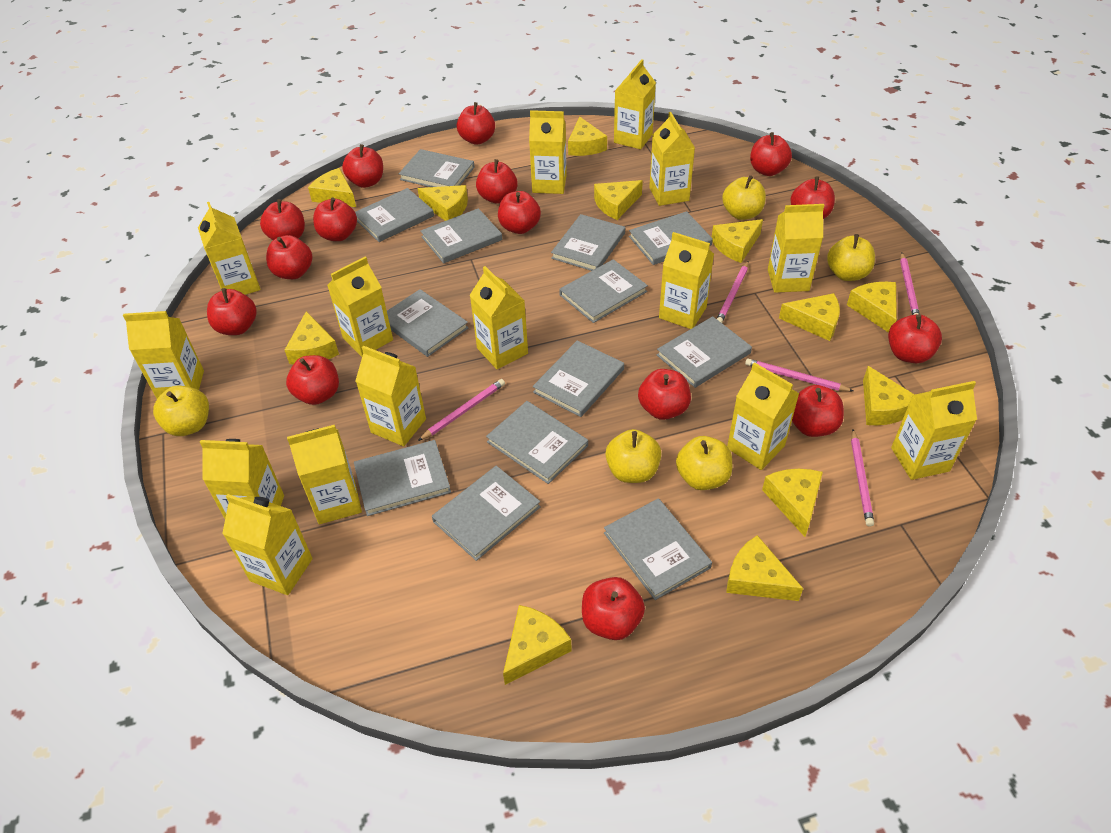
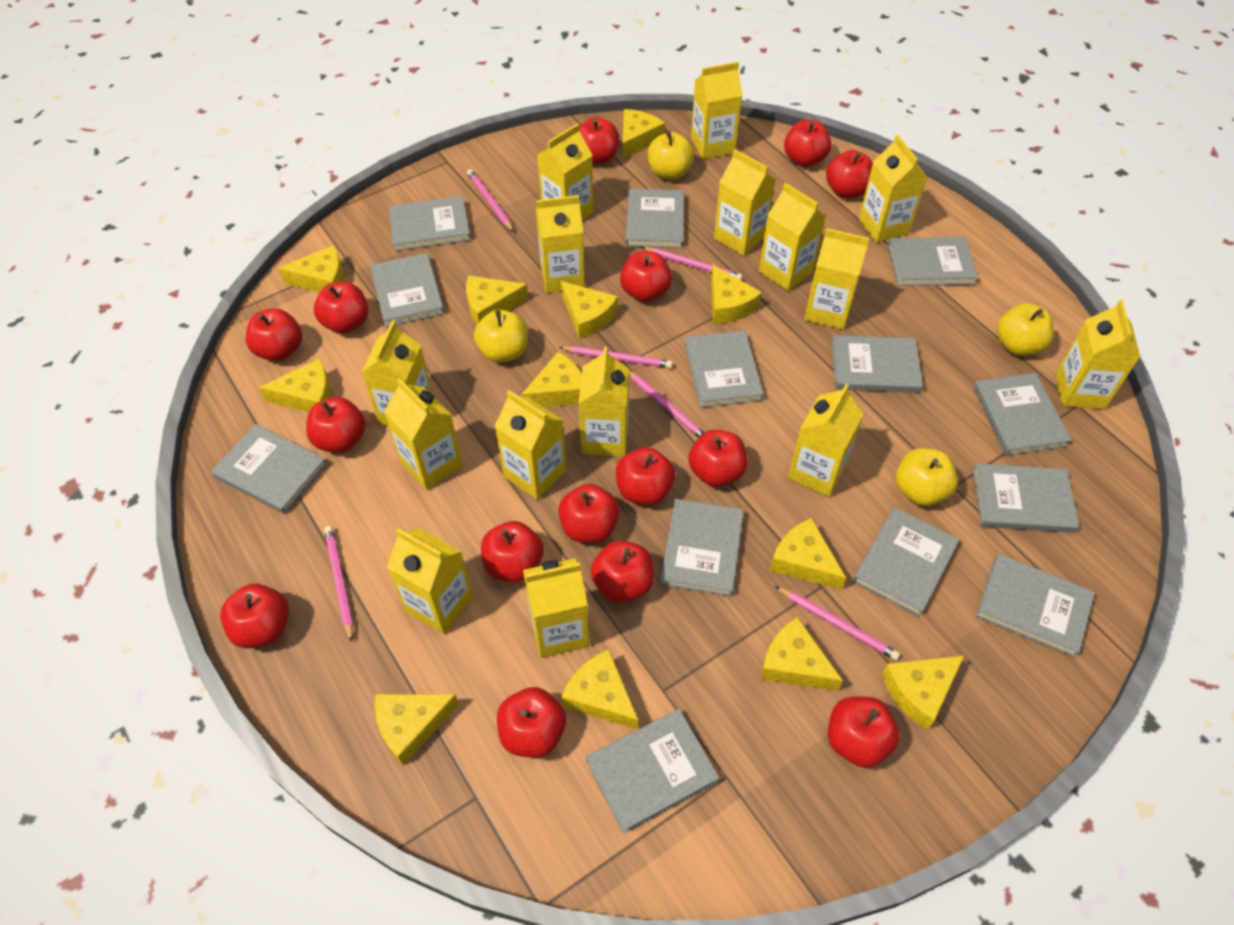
pink pencil: 5 -> 6
yellow apple: 5 -> 4

